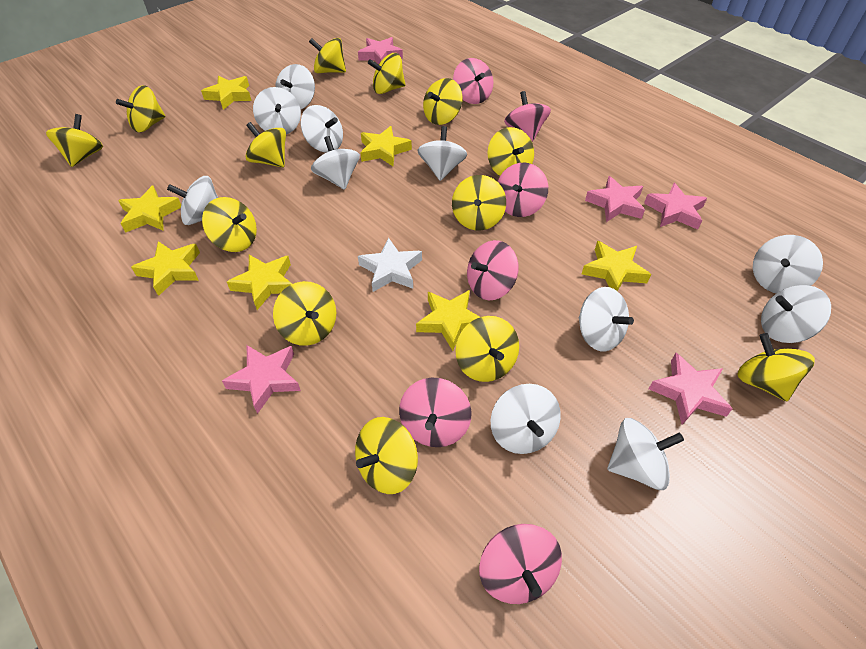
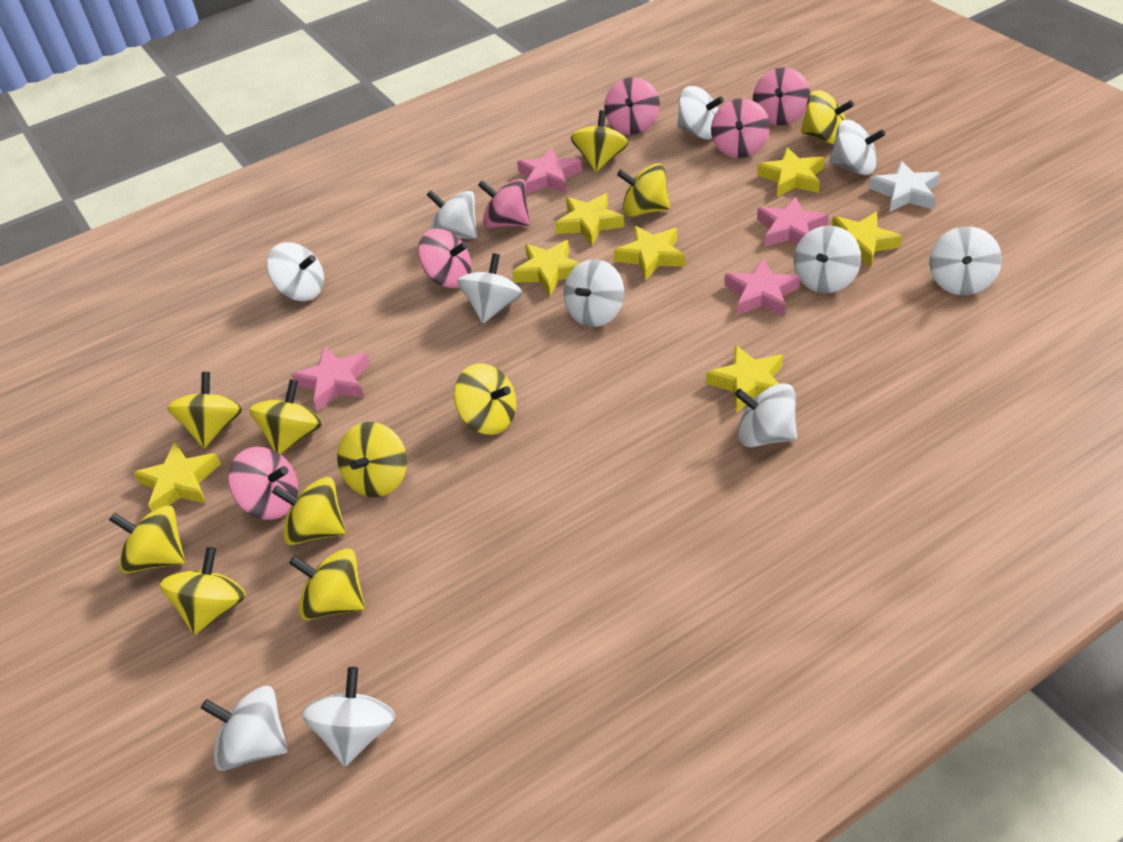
pink star: 5 -> 4
yellow spinning top: 13 -> 11

